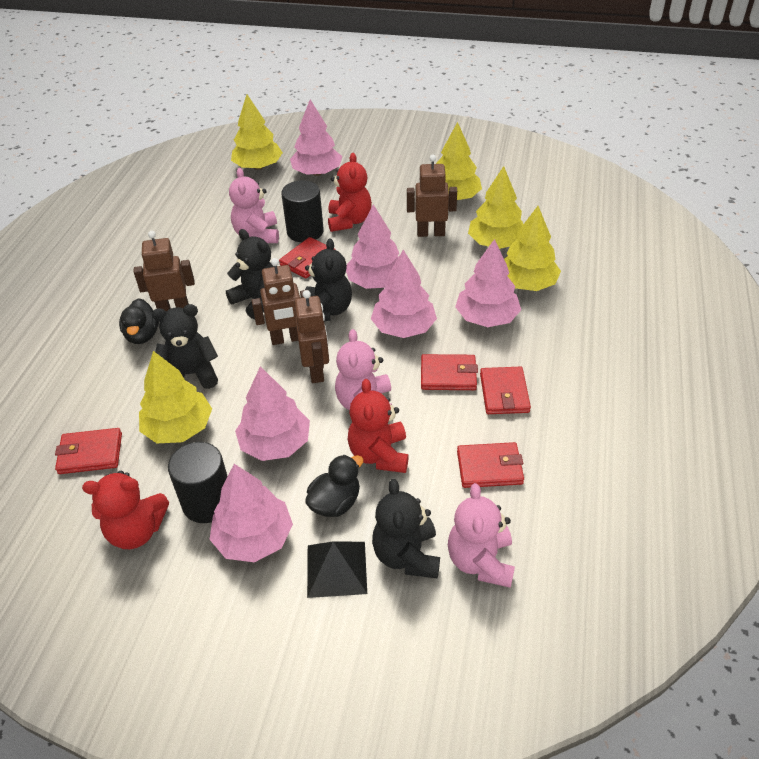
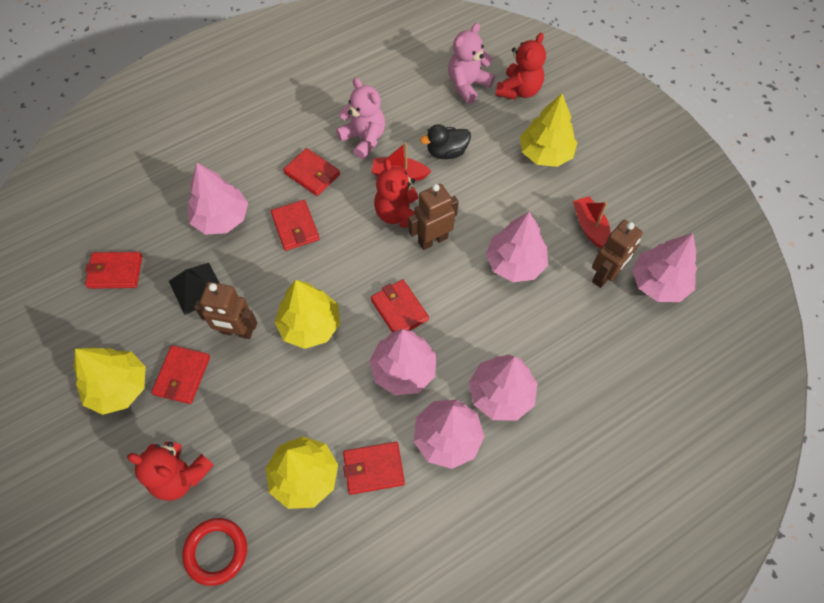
black cylinder: 2 -> 0
black duck: 2 -> 1
black teddy bear: 4 -> 0
brown robot: 4 -> 3
pink teddy bear: 3 -> 2
red boat: 0 -> 2
red ring: 0 -> 1
red wallet: 5 -> 6
yellow tree: 5 -> 4

